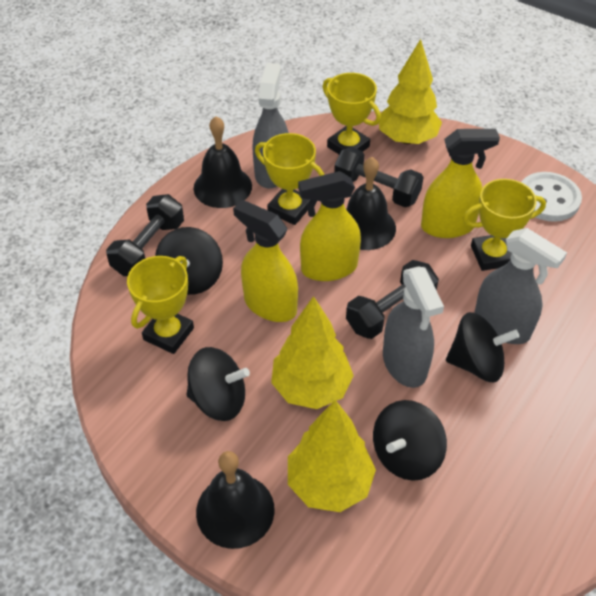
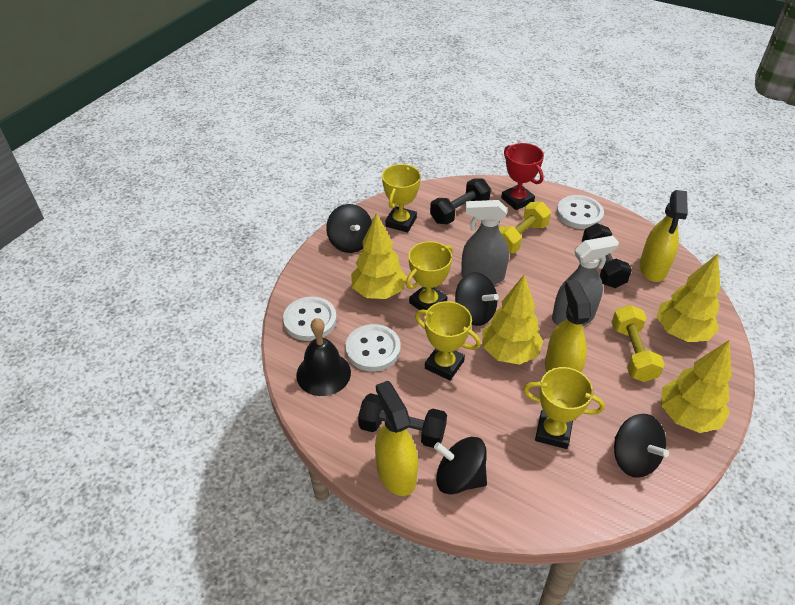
black bell: 3 -> 1
grey spray bottle: 3 -> 2
red trophy: 0 -> 1
white button: 1 -> 3
yellow dumbbell: 0 -> 2
yellow tree: 3 -> 4

